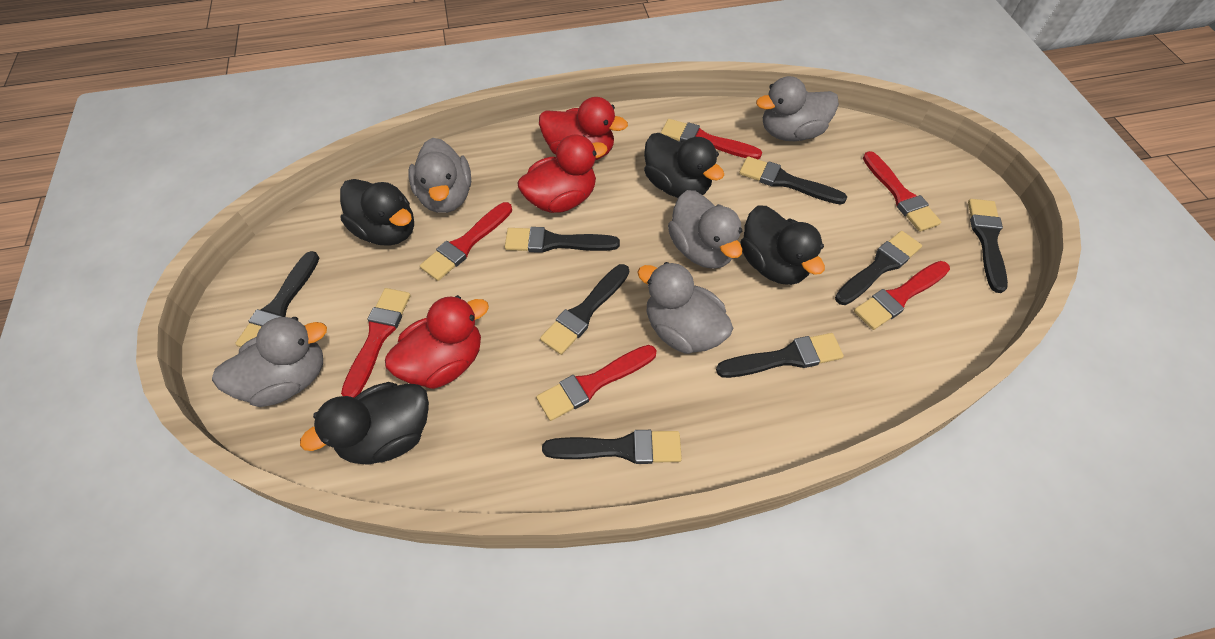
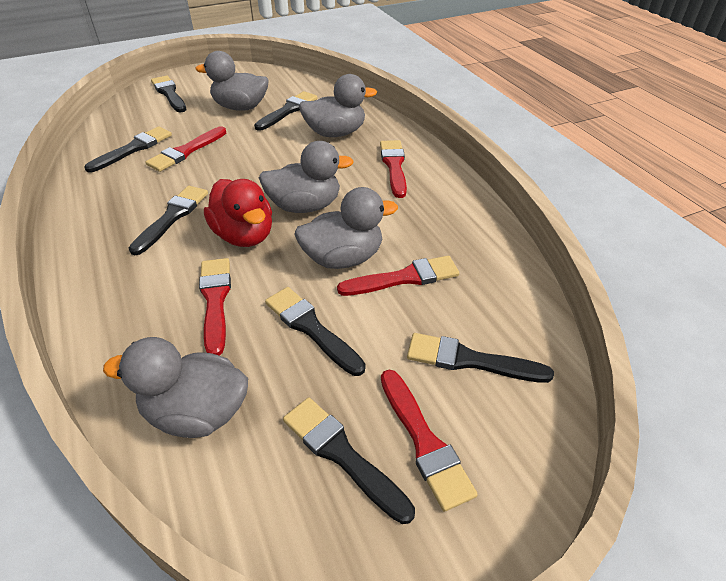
black brush: 8 -> 7
black duck: 4 -> 0
red brush: 6 -> 5
red duck: 3 -> 1

